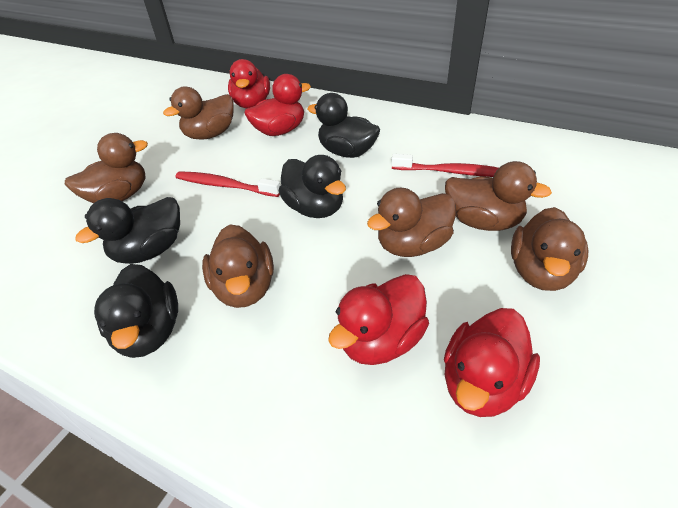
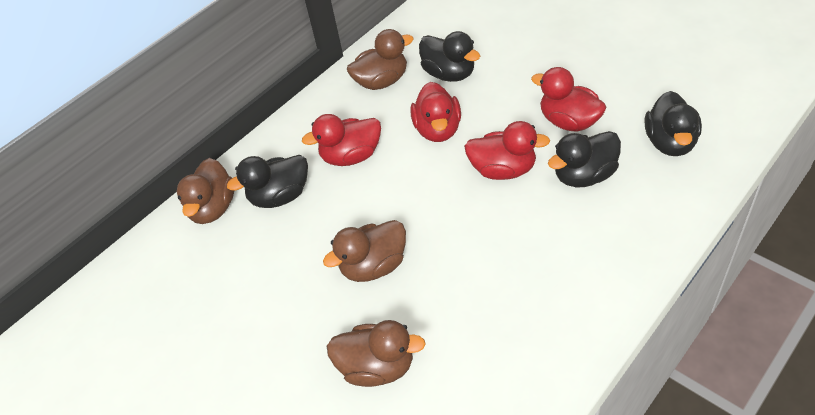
brown duck: 6 -> 4
red toothbrush: 2 -> 0

